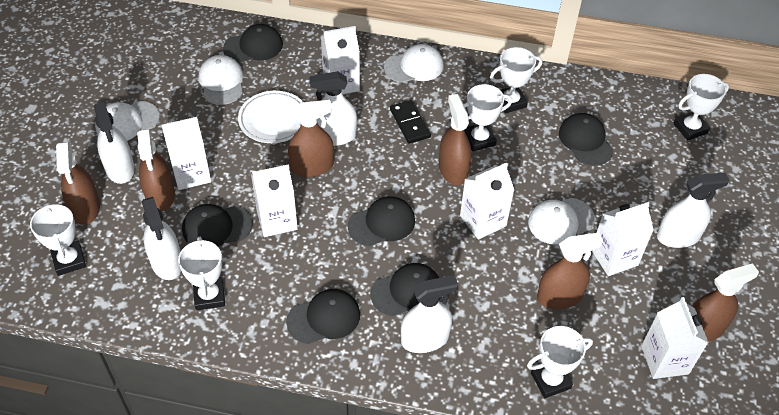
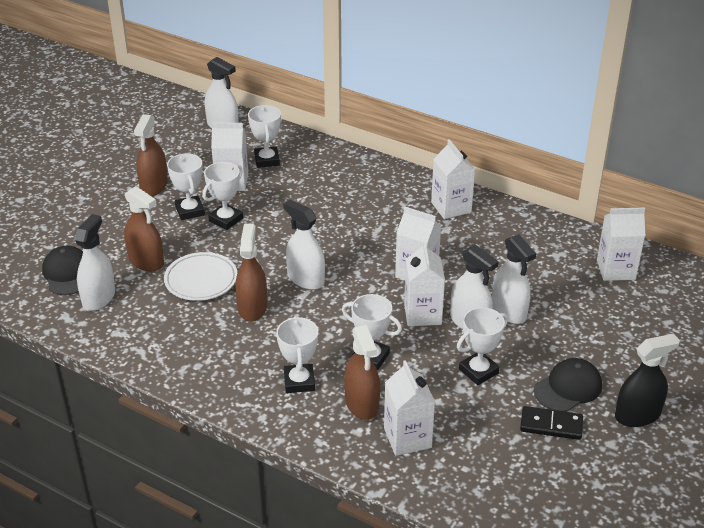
black cap: 6 -> 2
black spray bottle: 0 -> 1
brown spray bottle: 6 -> 4
white cap: 4 -> 0

